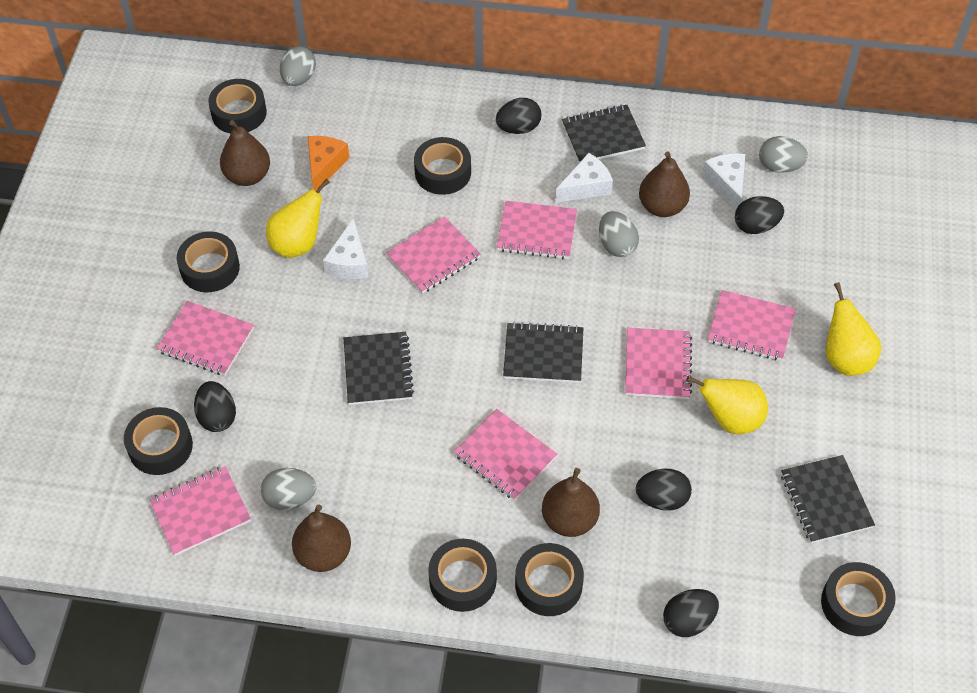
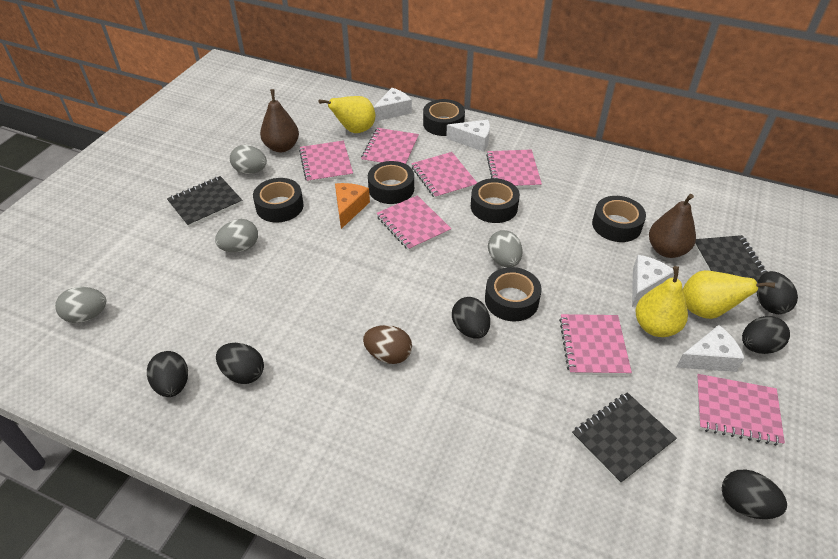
black egg: 5 -> 6
black notebook: 4 -> 3
black tape: 7 -> 6
brown egg: 0 -> 1
brown pear: 4 -> 2
white cheese: 3 -> 4

